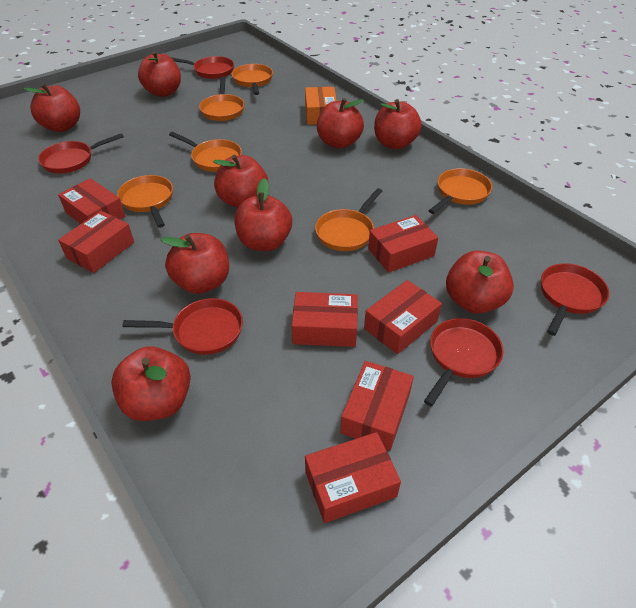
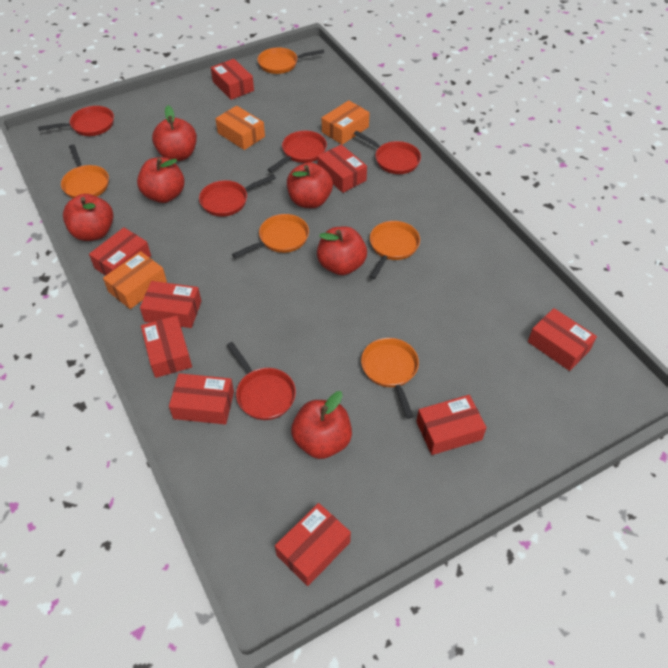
orange box: 1 -> 3
orange pan: 6 -> 5
red apple: 9 -> 6
red box: 7 -> 9

